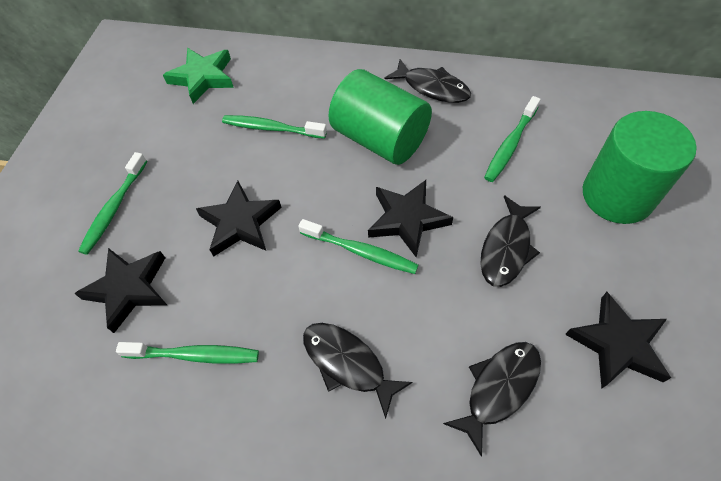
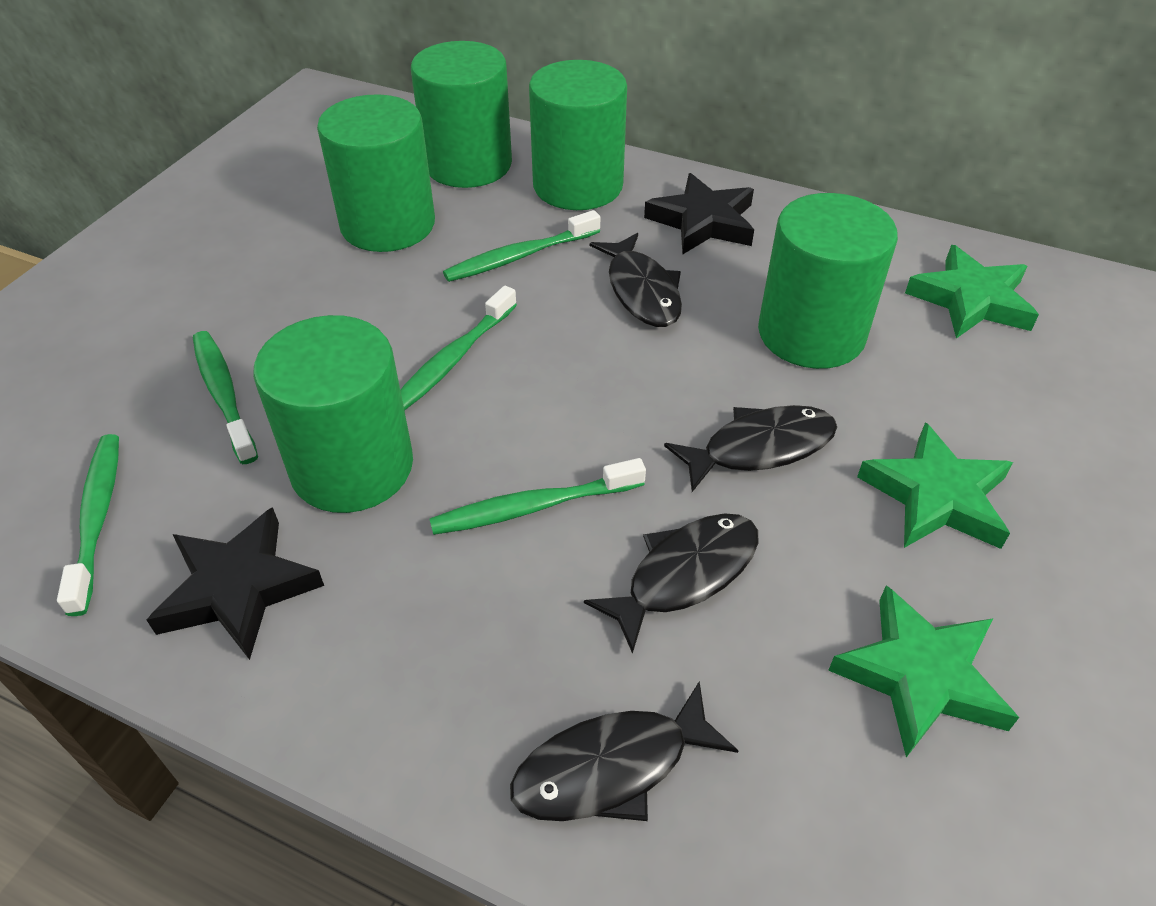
black star: 4 -> 2
green cylinder: 2 -> 5
green star: 1 -> 3

